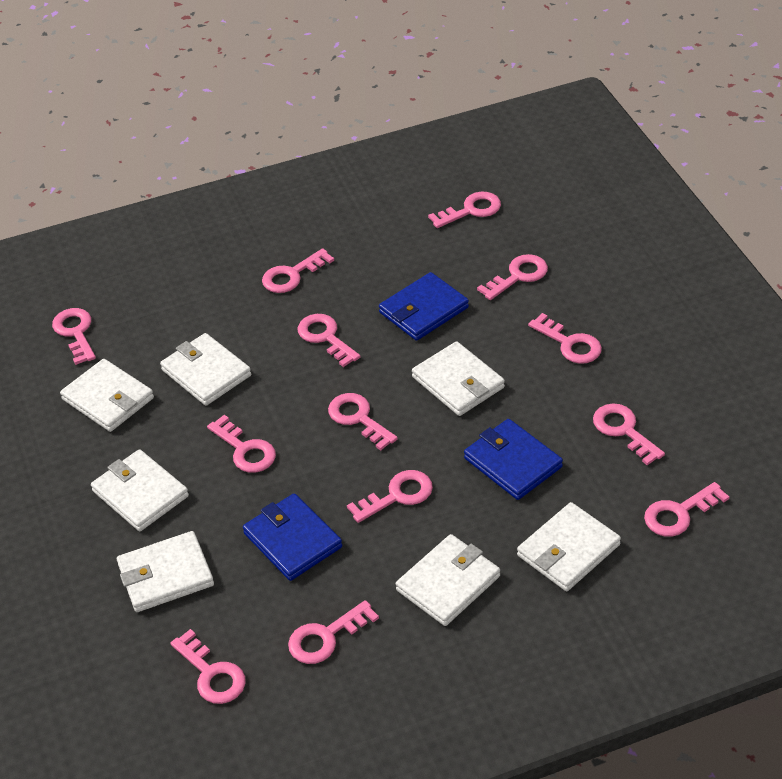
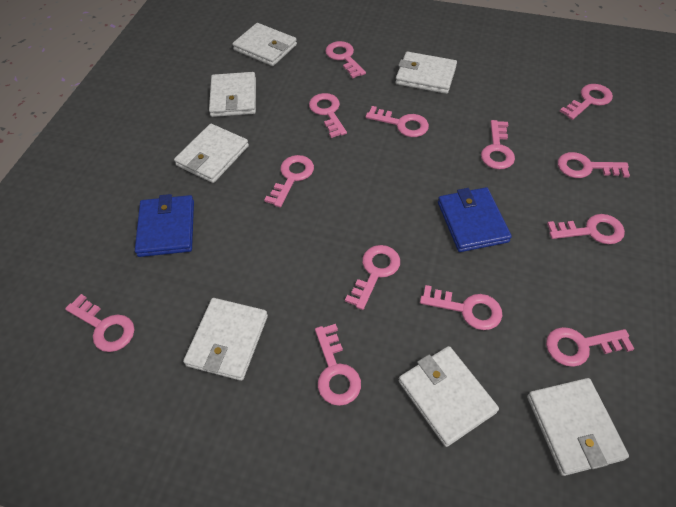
blue wallet: 3 -> 2

